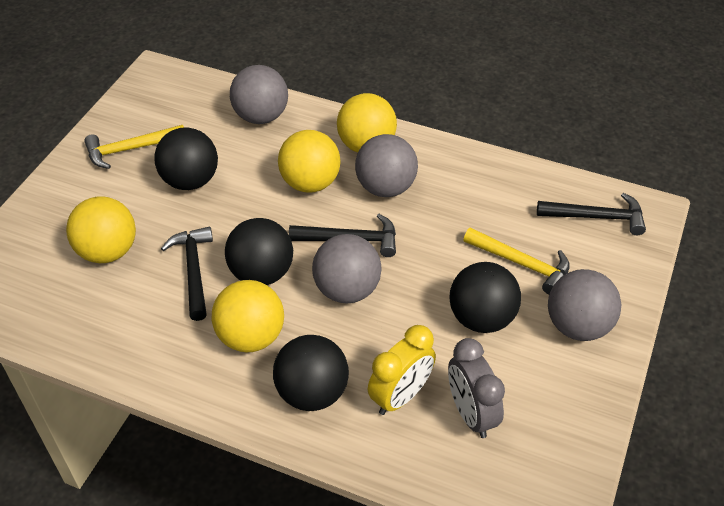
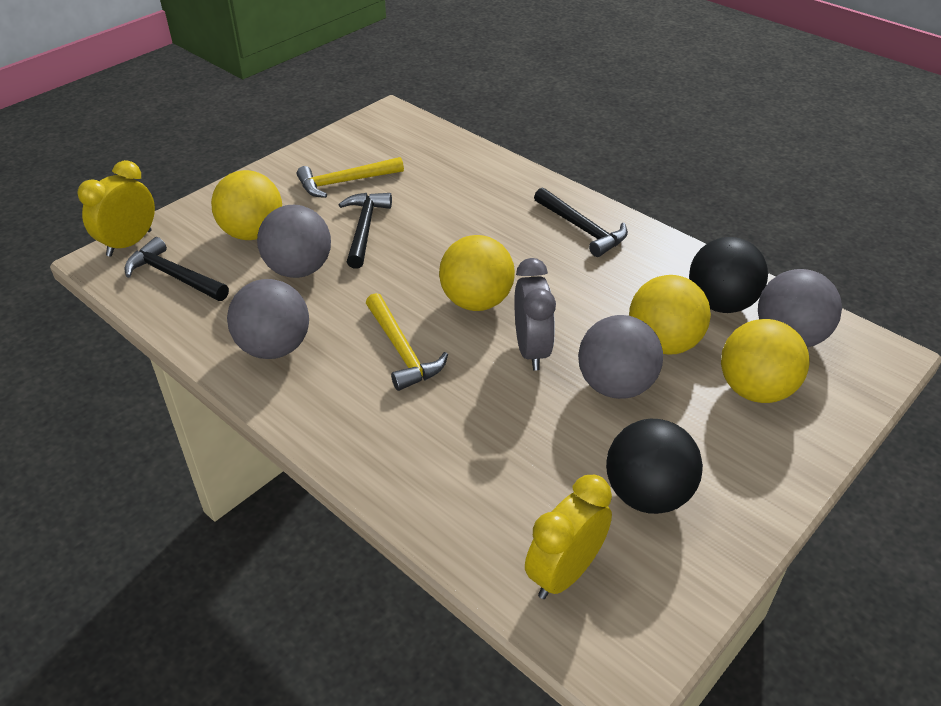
black ball: 4 -> 2
yellow clock: 1 -> 2

